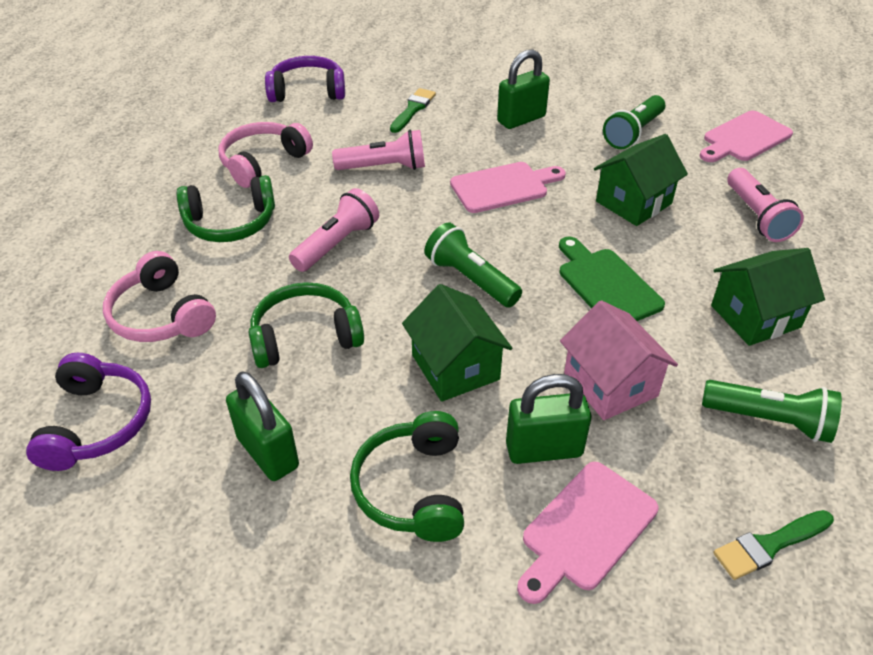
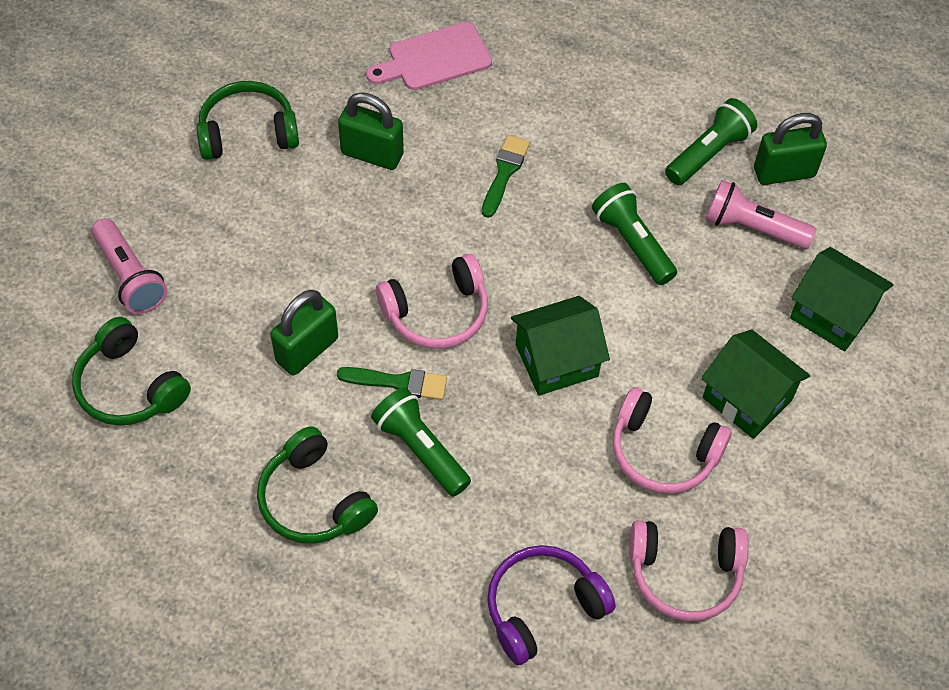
green cutting board: 1 -> 0
pink cutting board: 3 -> 1
pink flashlight: 3 -> 2
pink headphones: 2 -> 3
pink house: 1 -> 0
purple headphones: 2 -> 1

